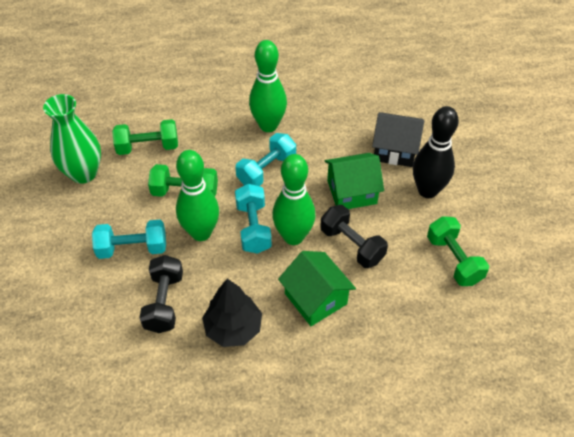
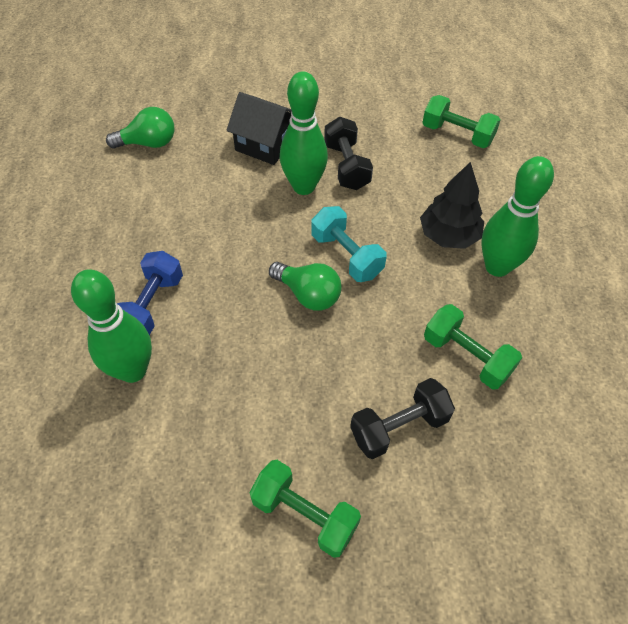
black bowling pin: 1 -> 0
blue dumbbell: 0 -> 1
green house: 2 -> 0
green light bulb: 0 -> 2
green vase: 1 -> 0
turquoise dumbbell: 3 -> 1

